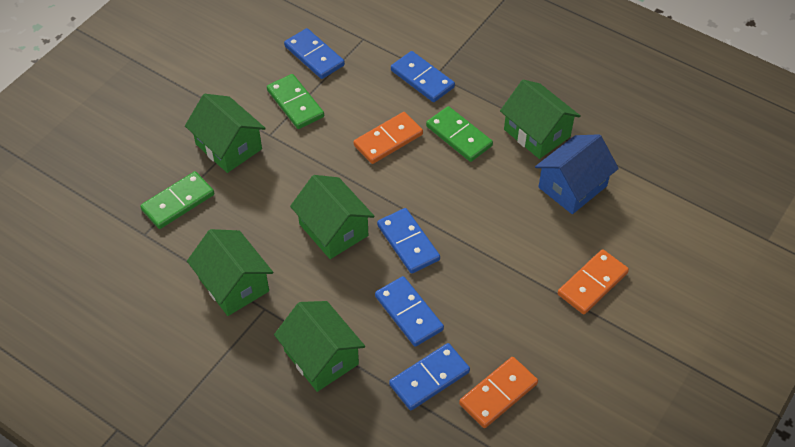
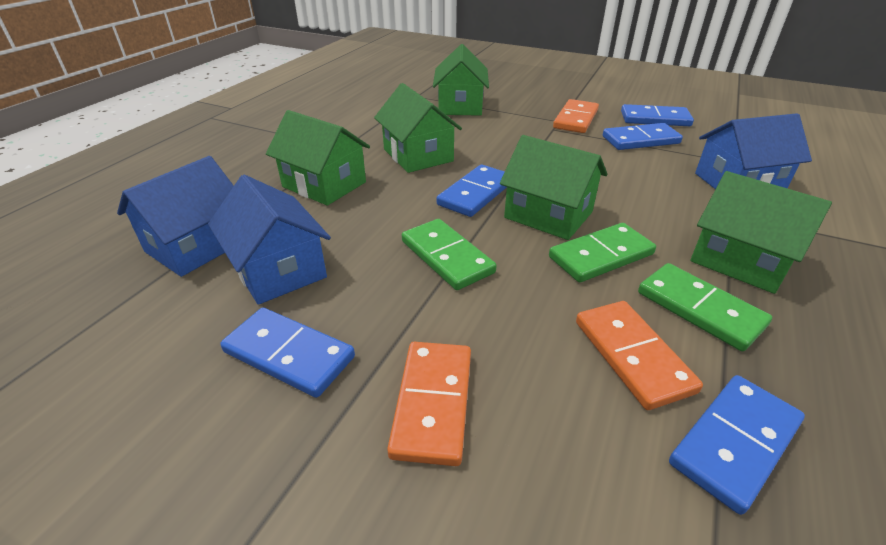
blue house: 1 -> 3

